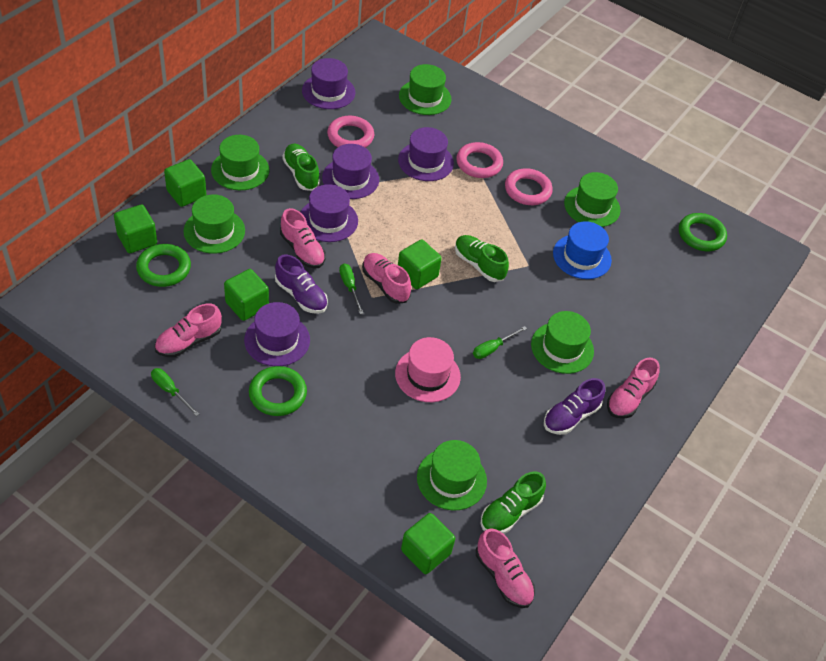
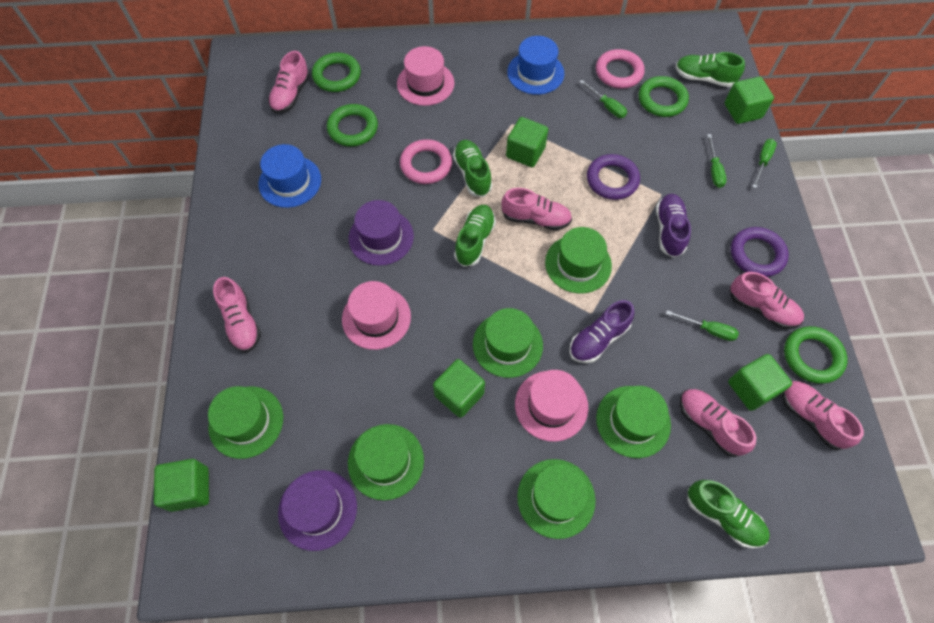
blue hat: 1 -> 2
green ring: 3 -> 4
green screwdriver: 3 -> 4
green shoe: 3 -> 4
pink hat: 1 -> 3
pink ring: 3 -> 2
pink shoe: 5 -> 6
purple hat: 5 -> 2
purple ring: 0 -> 2

